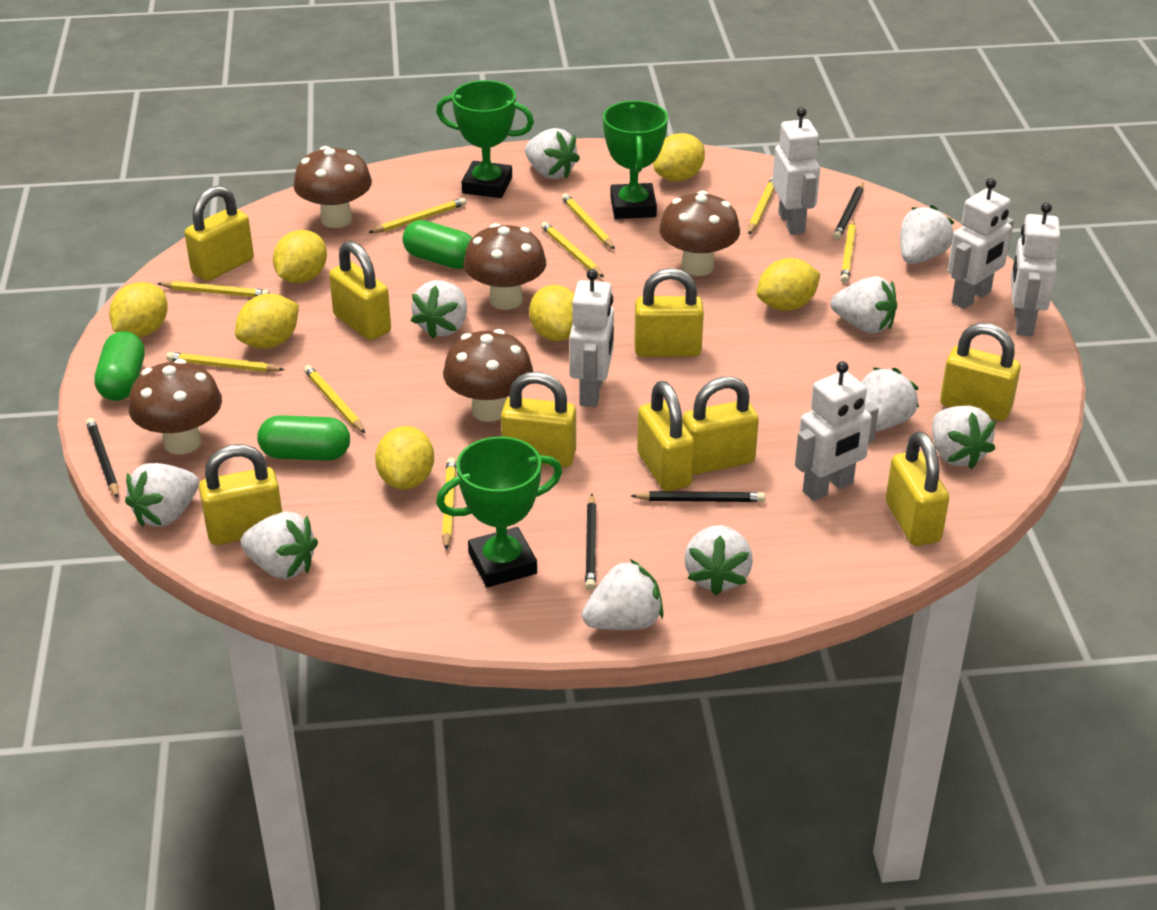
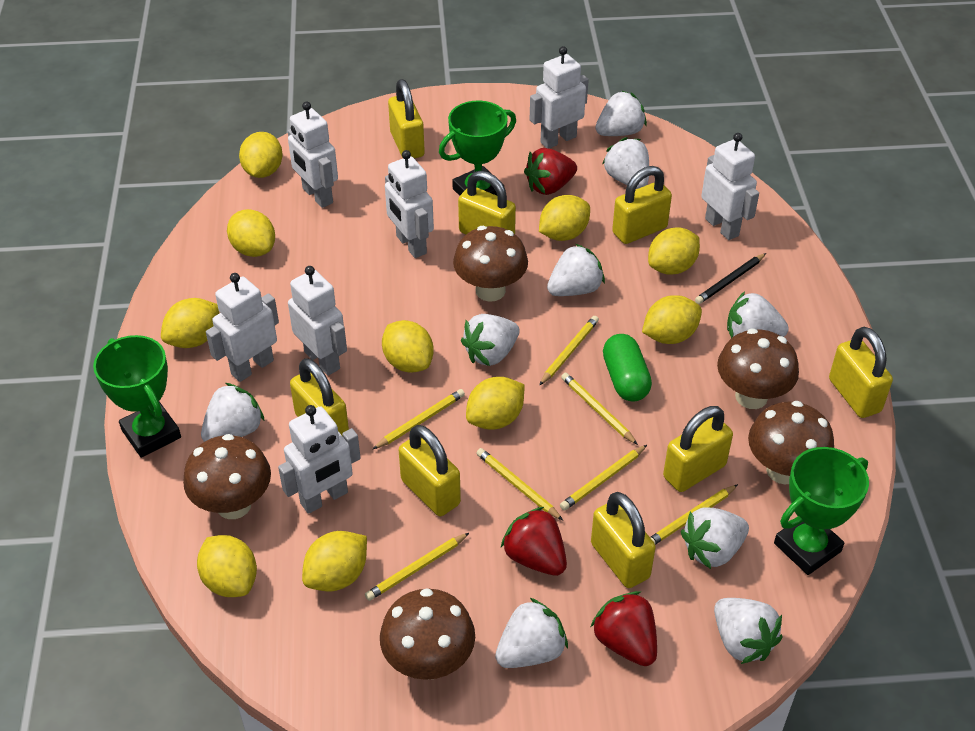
black pencil: 4 -> 1
green capsule: 3 -> 1
red strawberry: 0 -> 3
white robot: 5 -> 7
white strawberry: 10 -> 9
yellow lemon: 7 -> 10
yellow padlock: 9 -> 8
yellow pencil: 9 -> 7

